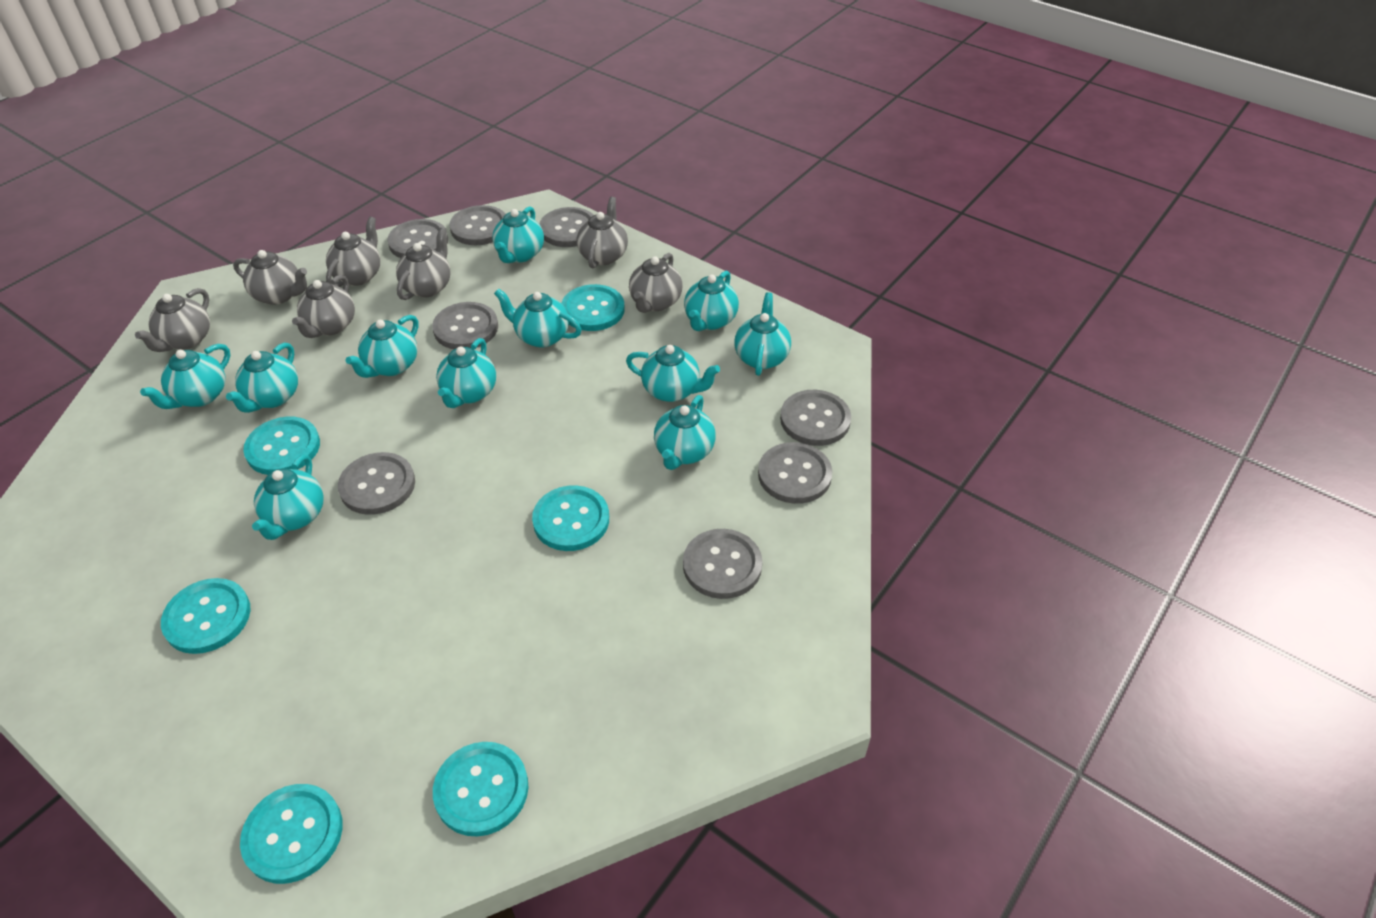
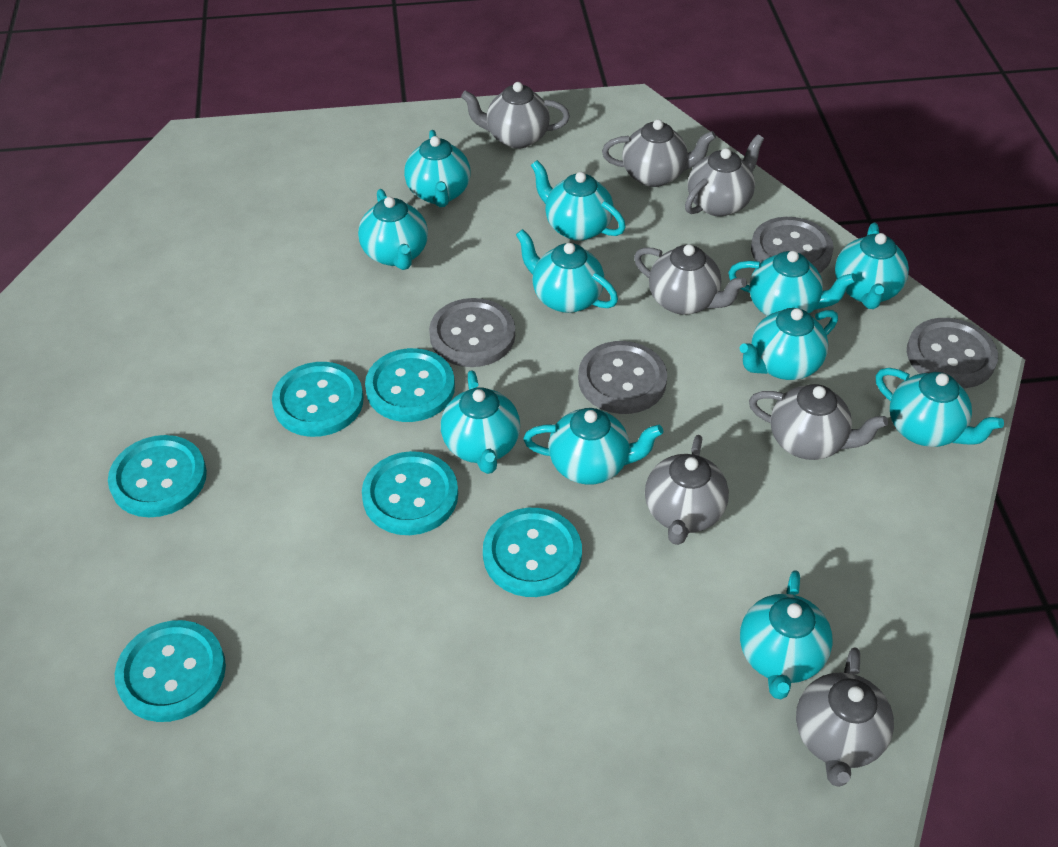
grey button: 8 -> 4

